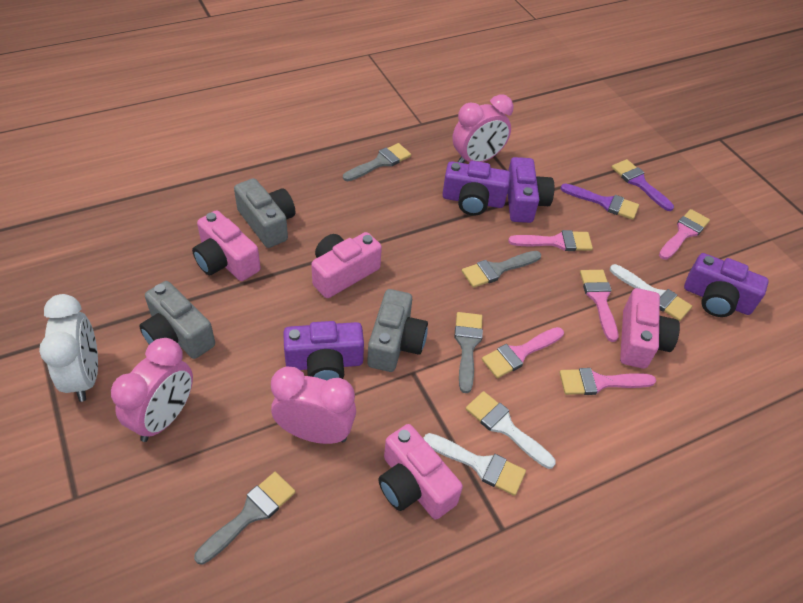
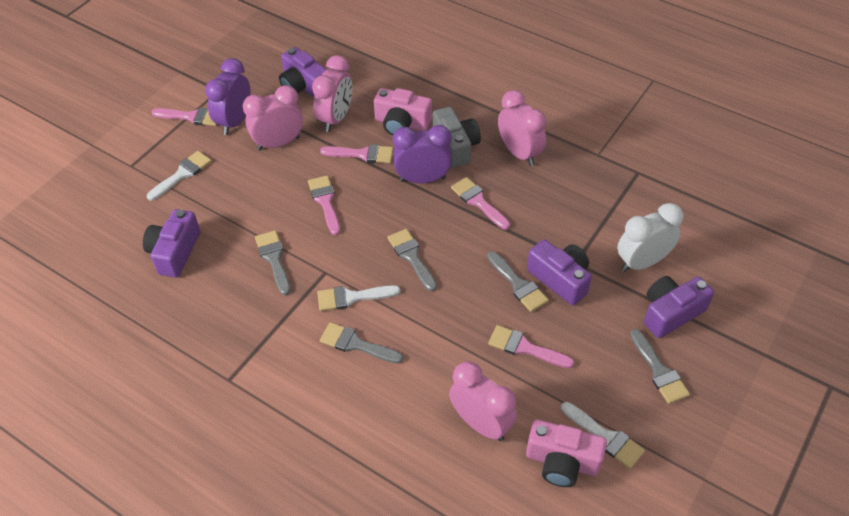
grey brush: 4 -> 5
grey camera: 3 -> 1
pink camera: 4 -> 2
pink clock: 3 -> 4
purple brush: 2 -> 0
purple clock: 0 -> 2

